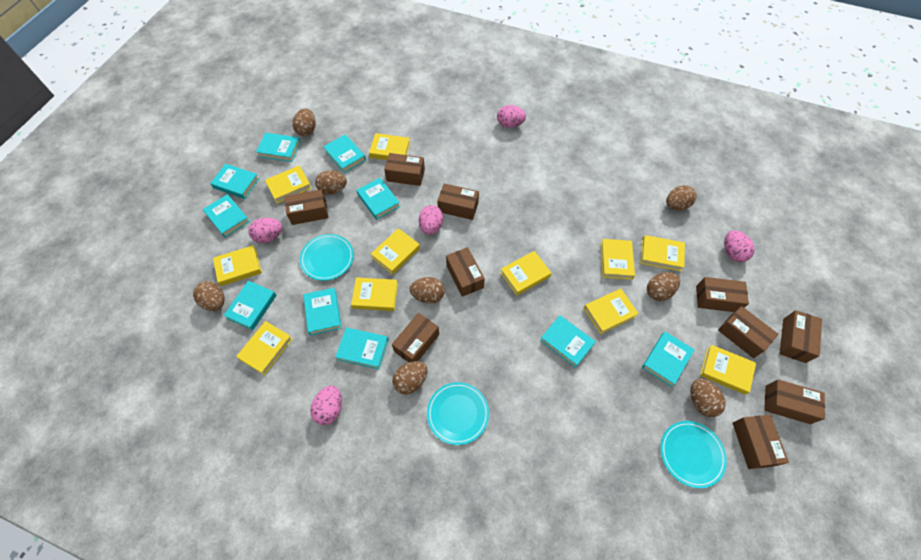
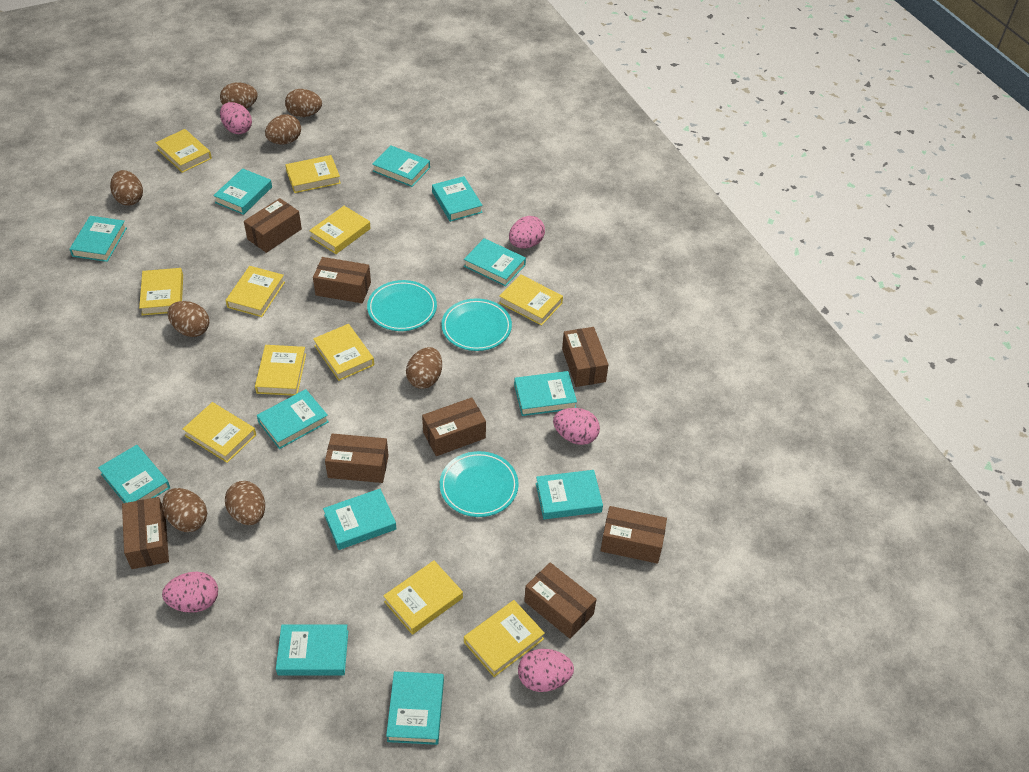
brown box: 10 -> 8
turquoise book: 10 -> 12

